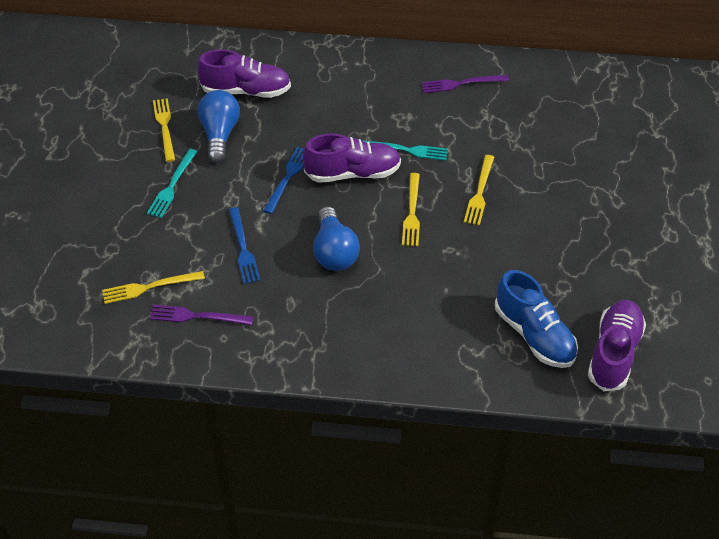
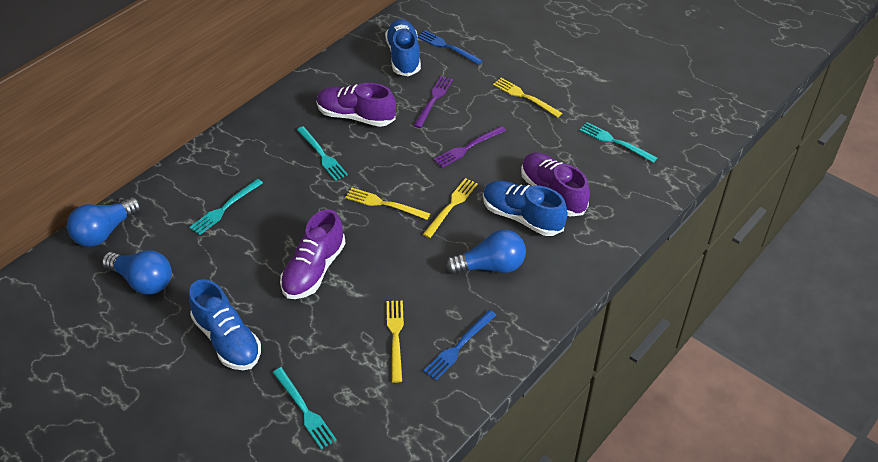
blue light bulb: 2 -> 3
blue shoe: 1 -> 3
turquoise fork: 2 -> 4

